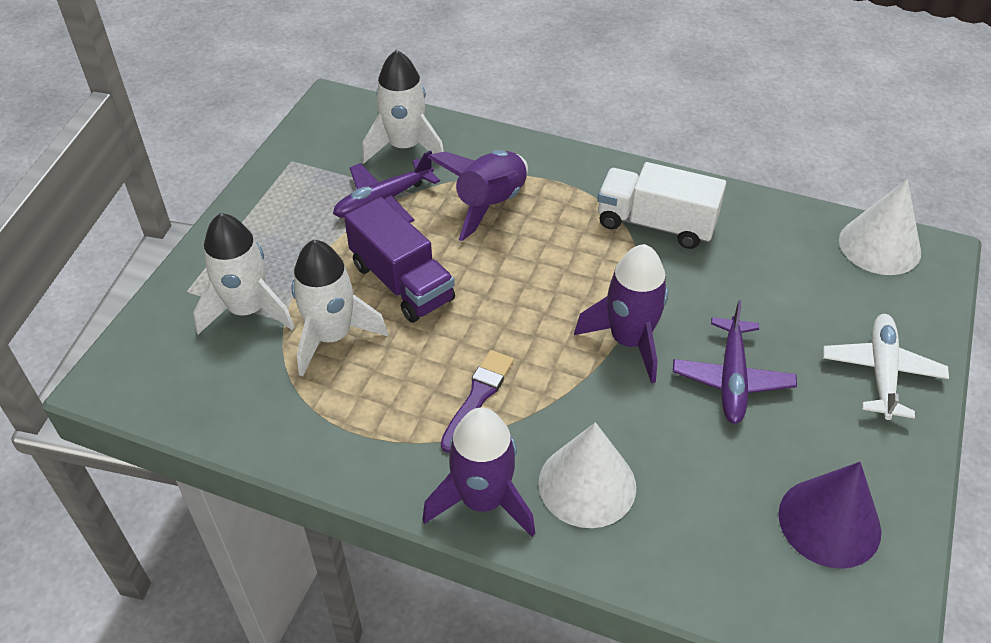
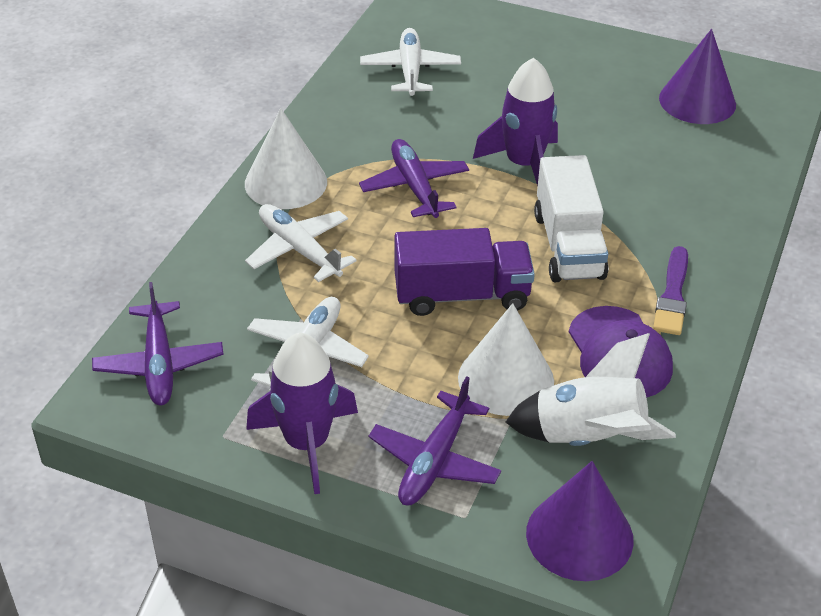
purple cap: 0 -> 1
purple cone: 1 -> 2
purple plane: 2 -> 3
purple rocket: 3 -> 2
white plane: 1 -> 3
white rocket: 3 -> 1

